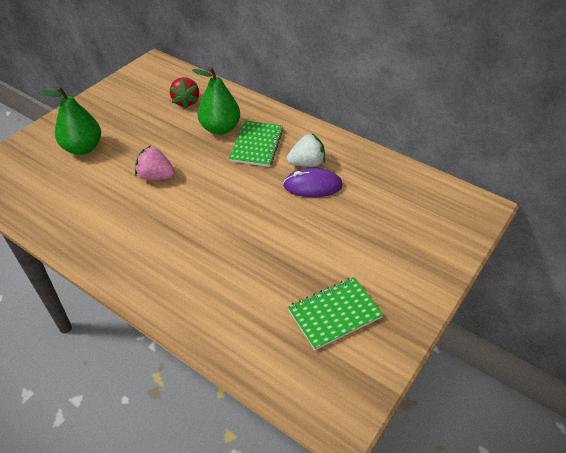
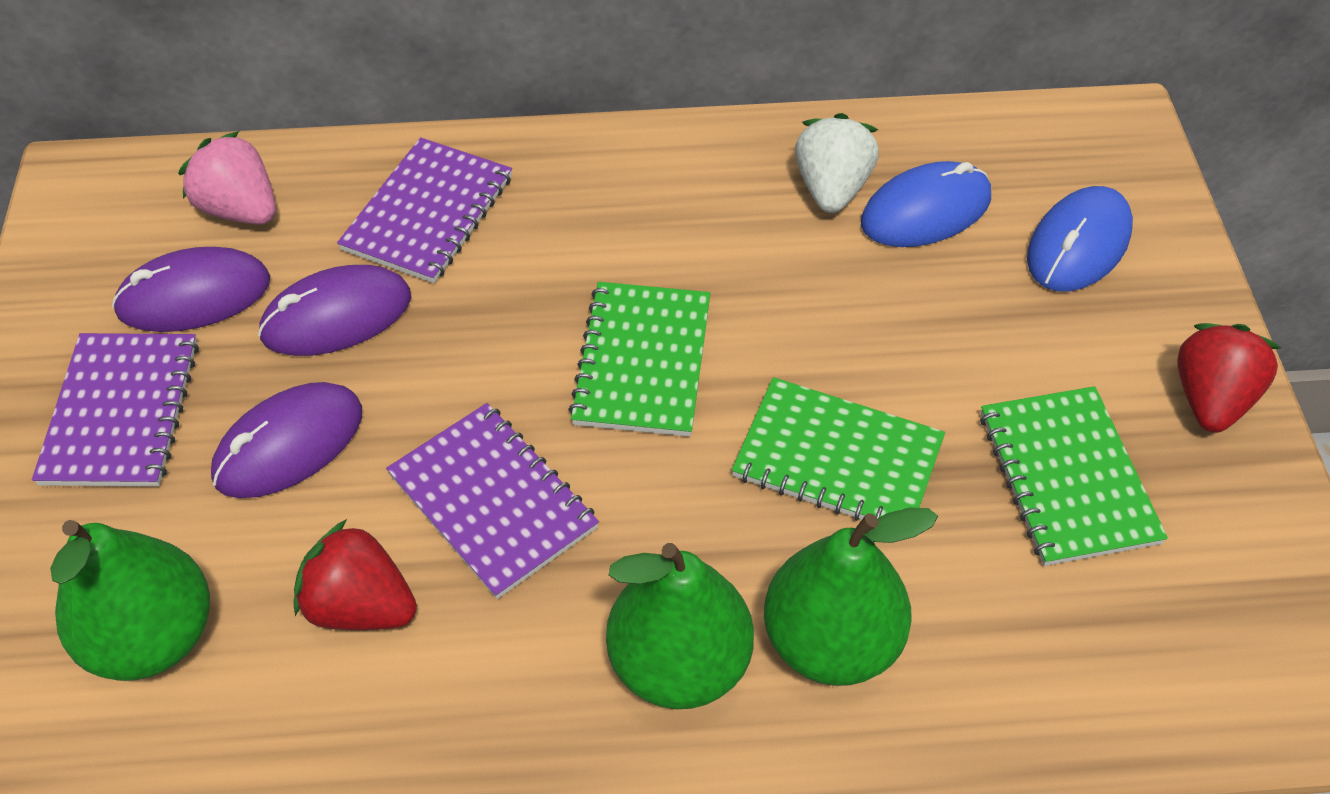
blue mouse: 0 -> 2
green notebook: 2 -> 3
green pear: 2 -> 3
purple mouse: 1 -> 3
purple notebook: 0 -> 3
red strawberry: 1 -> 2

